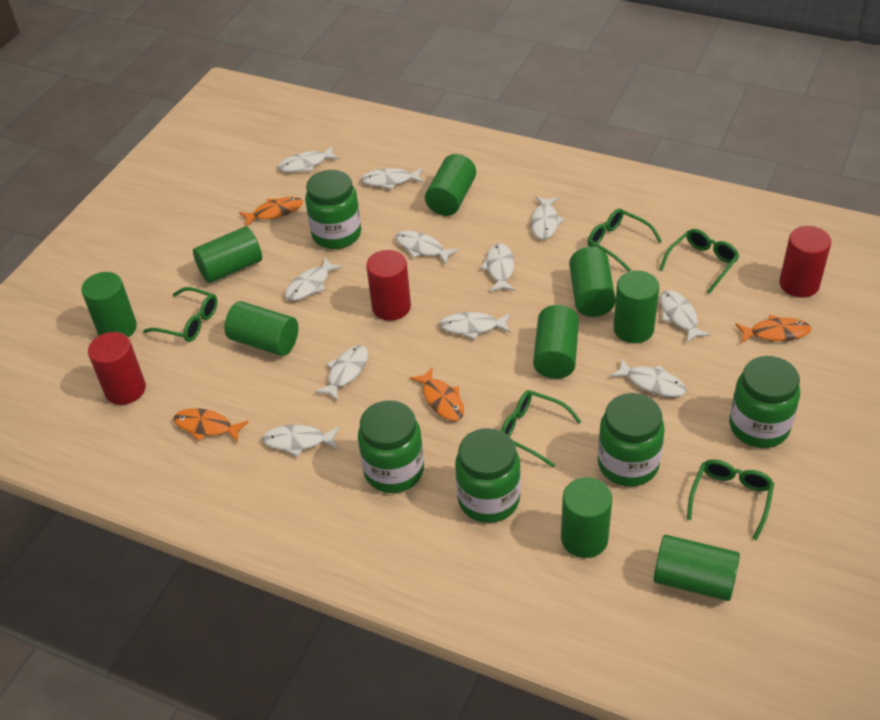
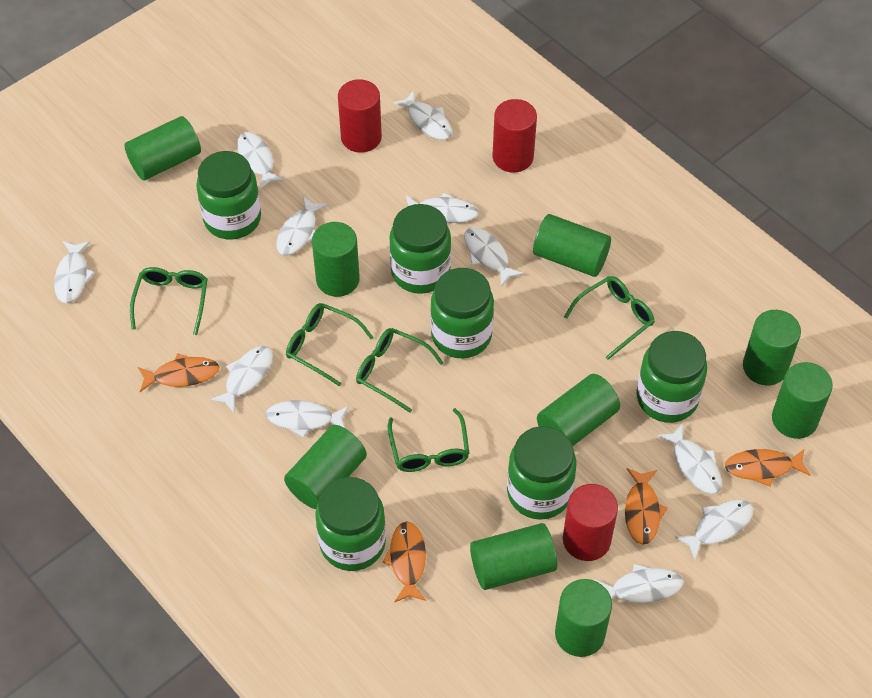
green jar: 5 -> 6

